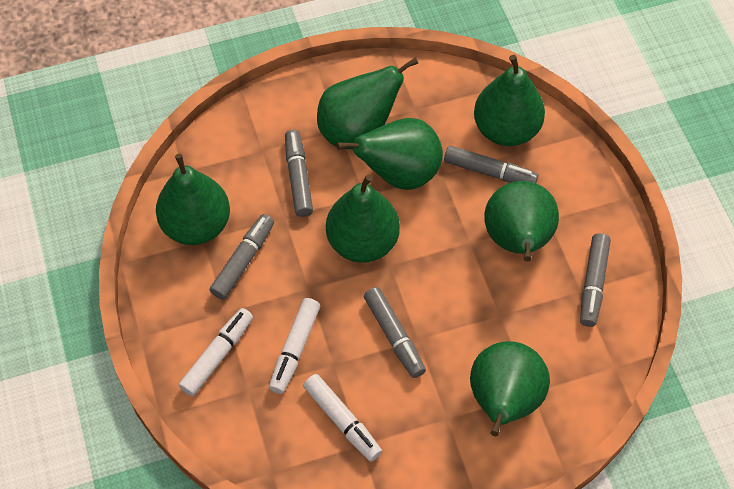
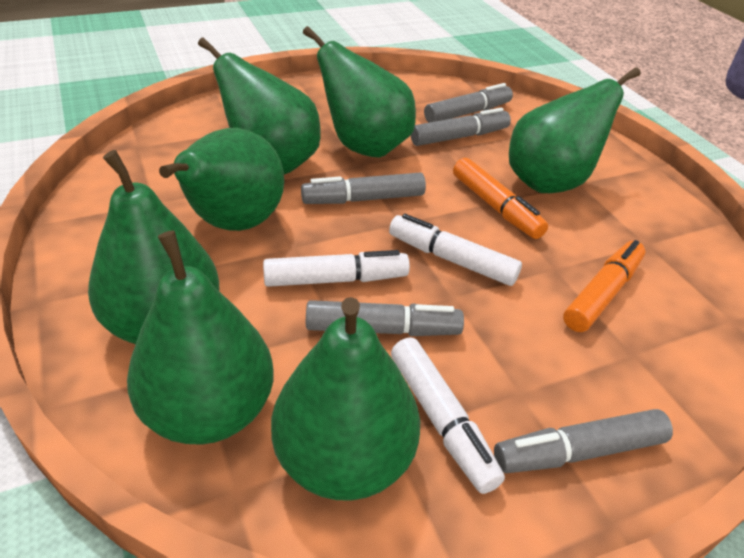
orange marker: 0 -> 2

